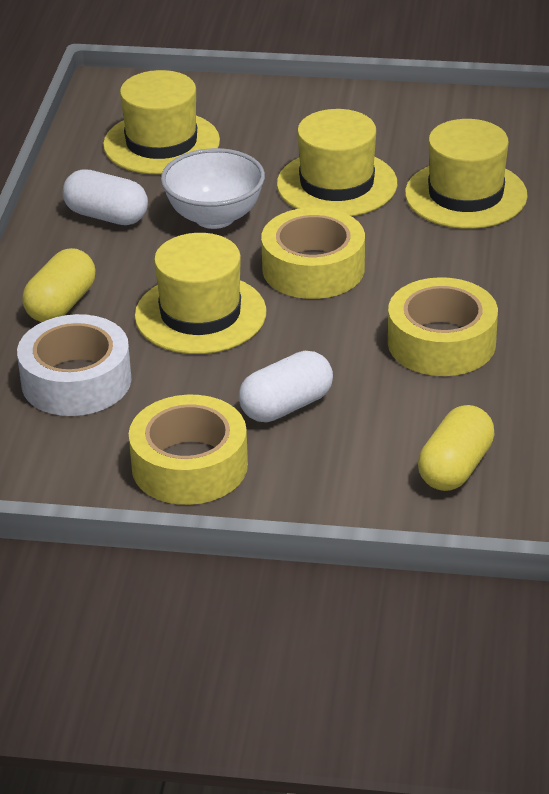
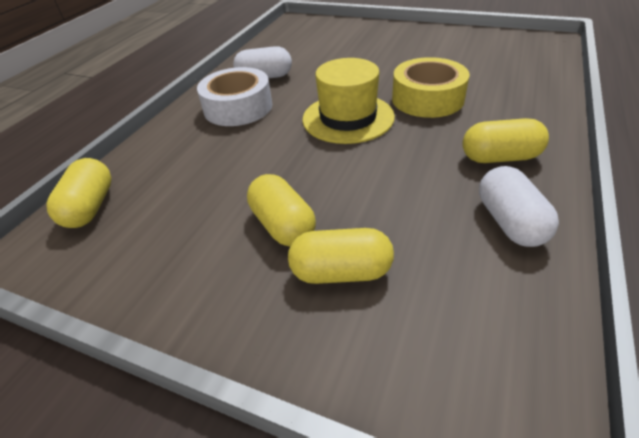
white bowl: 1 -> 0
yellow capsule: 2 -> 4
yellow hat: 4 -> 1
yellow tape: 3 -> 1

